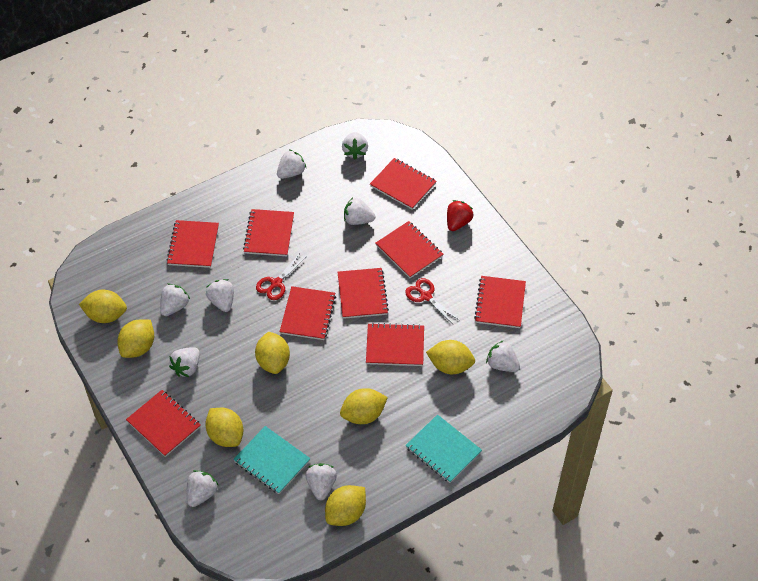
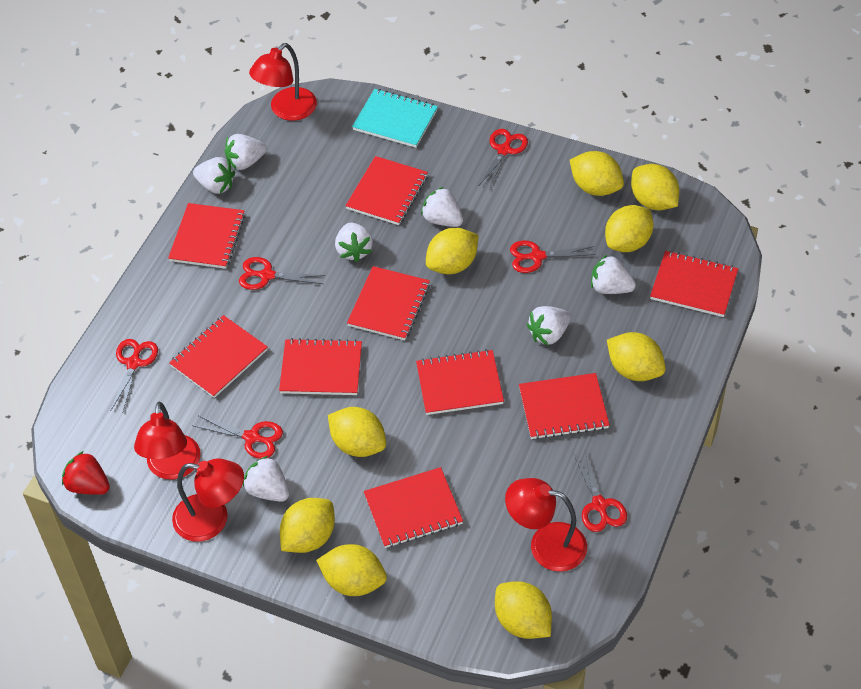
red lamp: 0 -> 4
red scissors: 2 -> 6
turquoise notebook: 2 -> 1
white strawberry: 9 -> 7
yellow lemon: 7 -> 9

